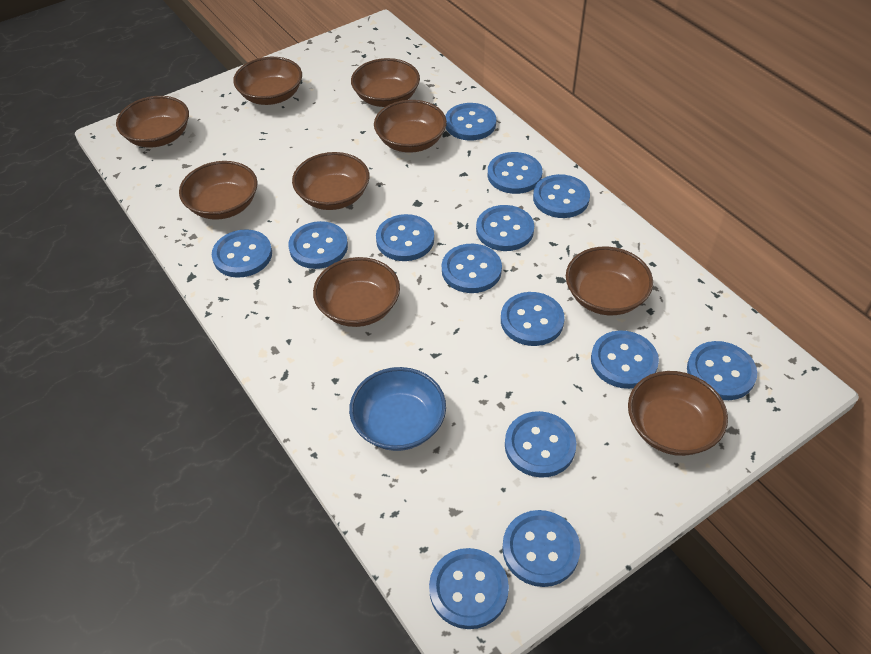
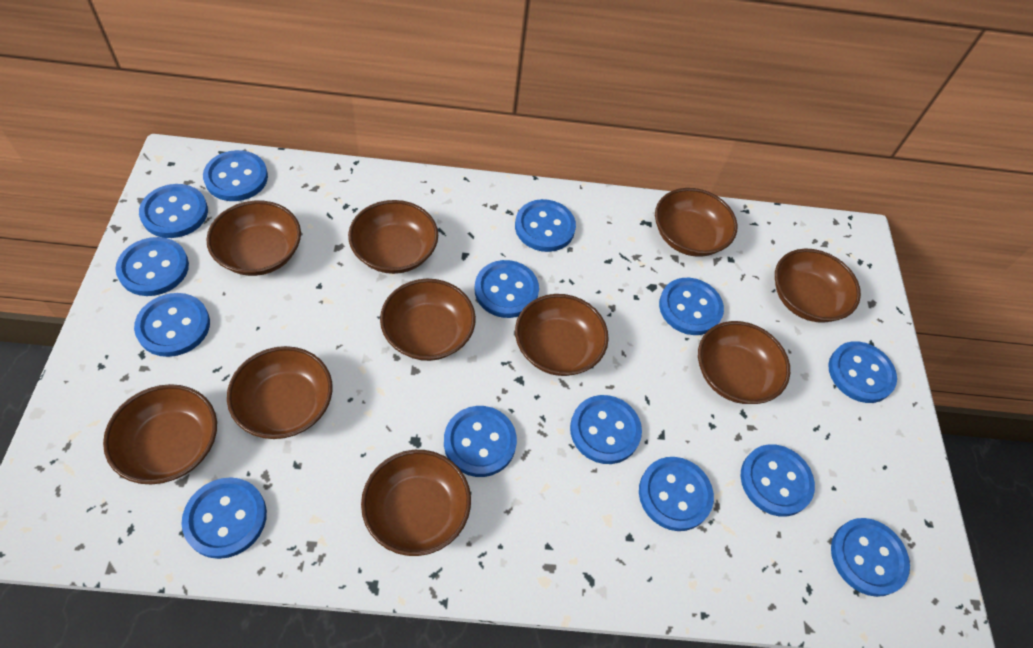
blue bowl: 1 -> 0
brown bowl: 9 -> 10

